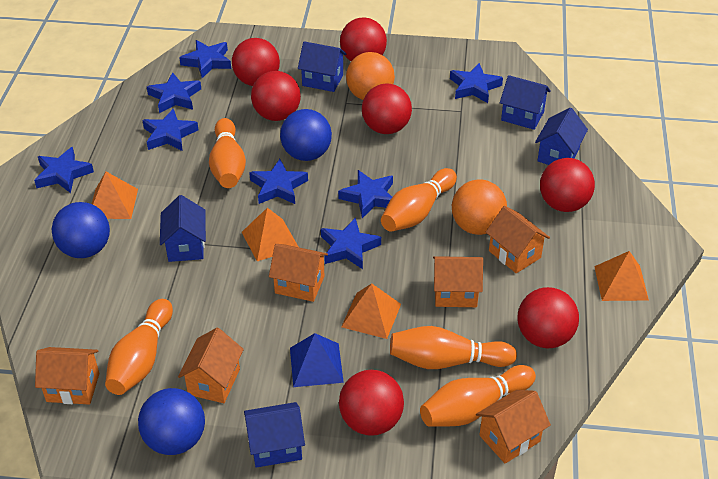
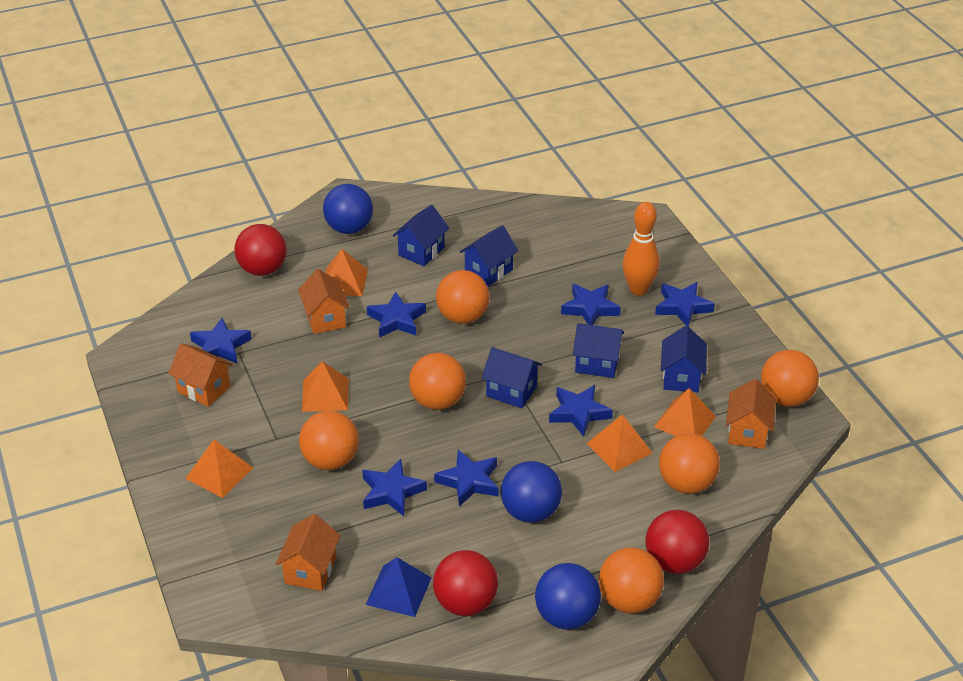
blue star: 8 -> 7
orange ball: 2 -> 6
orange bowling pin: 5 -> 1
orange house: 6 -> 4
orange pyramid: 4 -> 5
red ball: 7 -> 3

